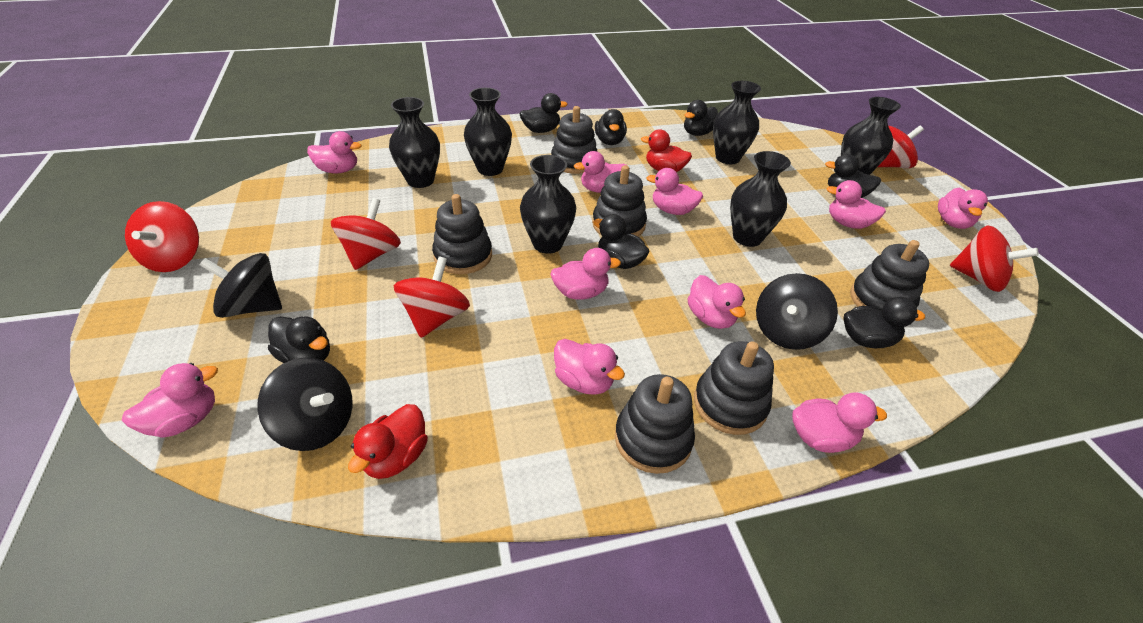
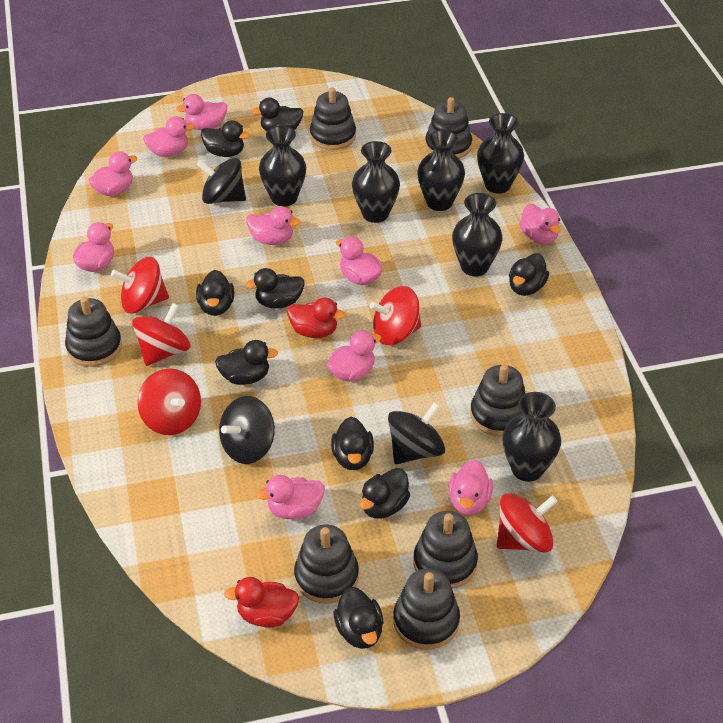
black duck: 7 -> 9
black stacking toy: 6 -> 7

